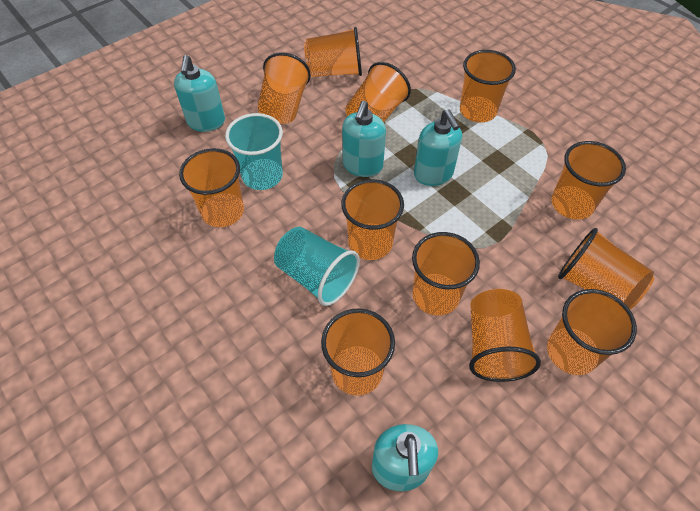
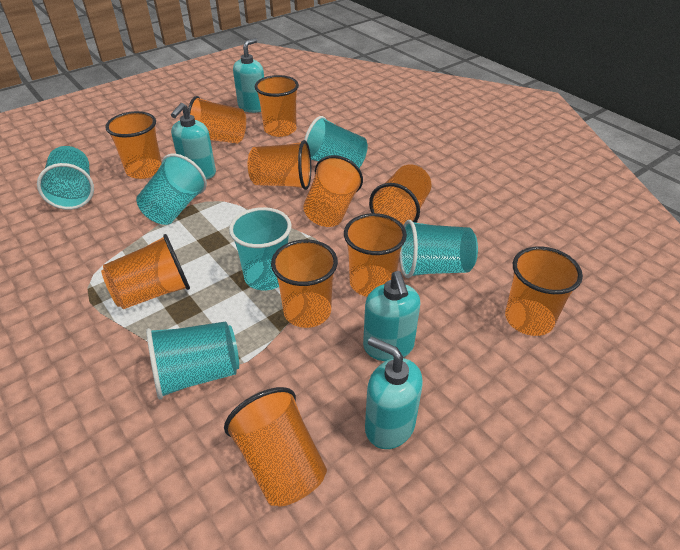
orange cup: 12 -> 11
turquoise cup: 2 -> 6

